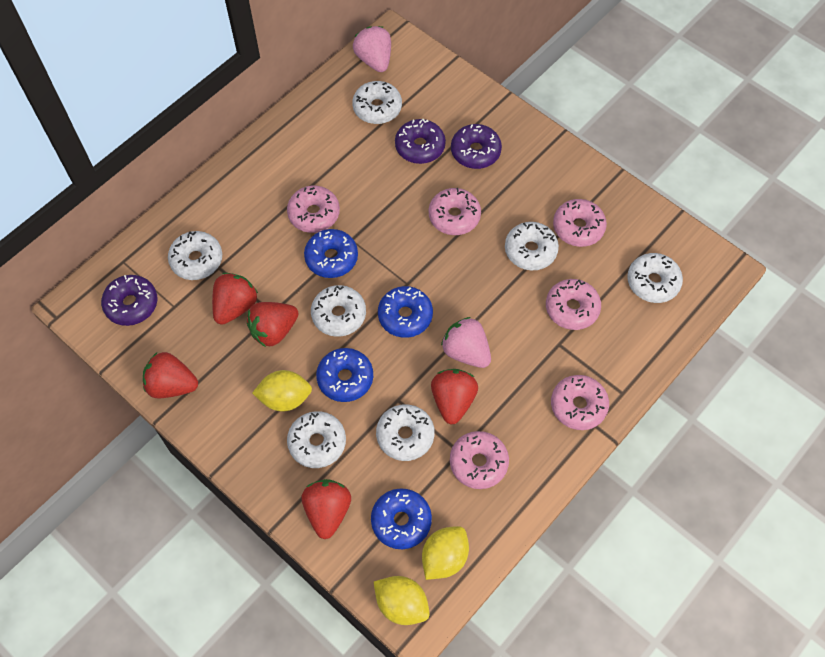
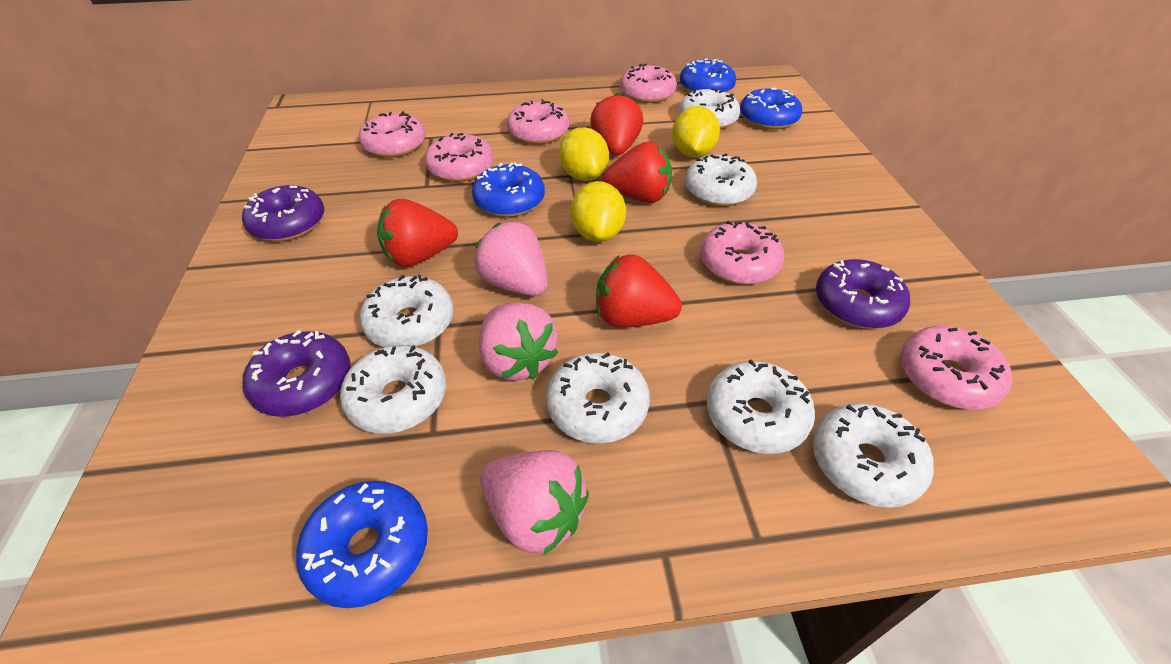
pink strawberry: 2 -> 3
red strawberry: 5 -> 4

